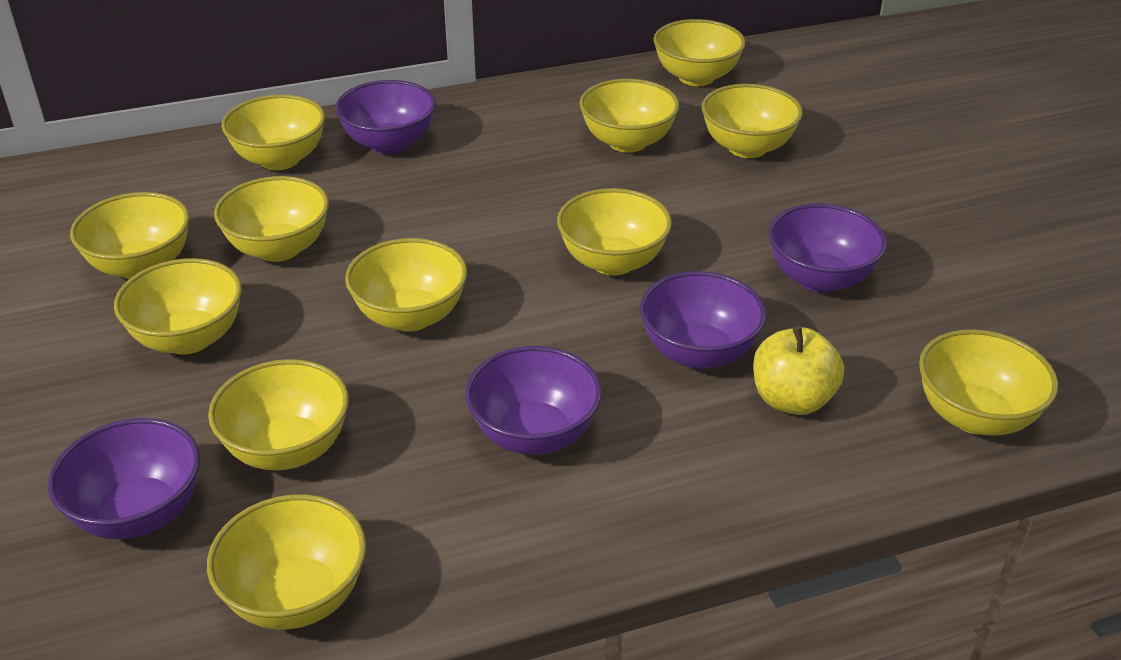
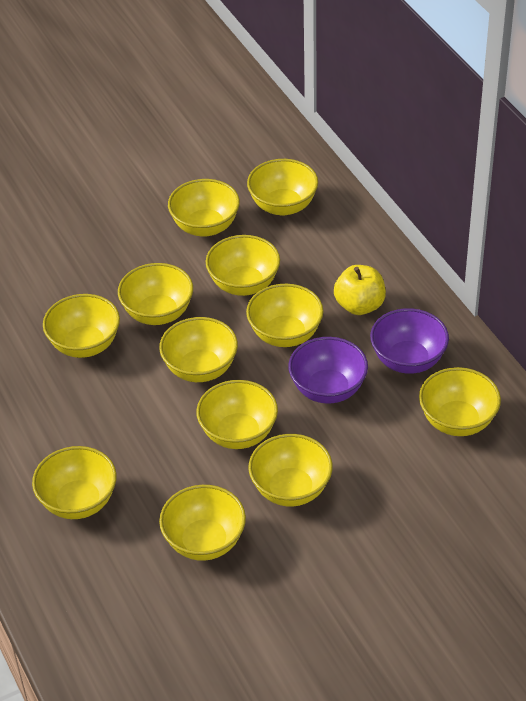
purple bowl: 5 -> 2

